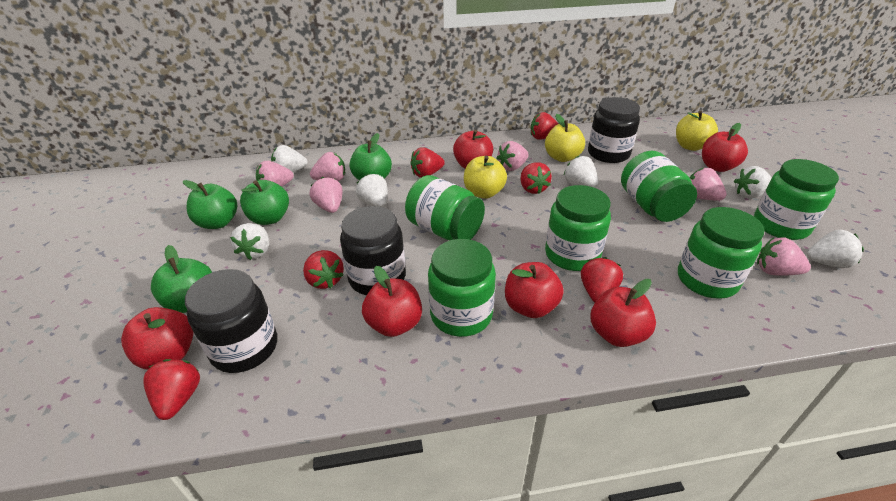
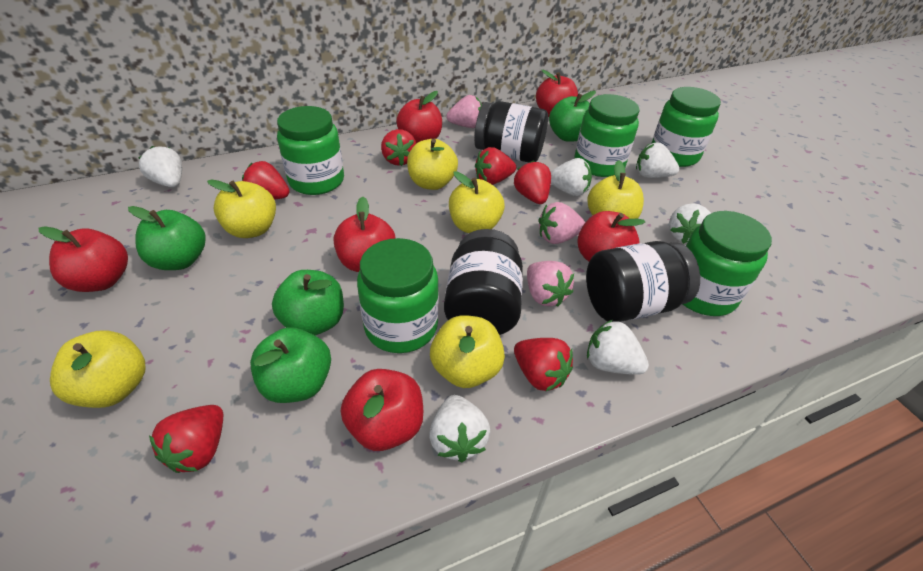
green jar: 6 -> 5
pink strawberry: 6 -> 3
yellow apple: 3 -> 6

